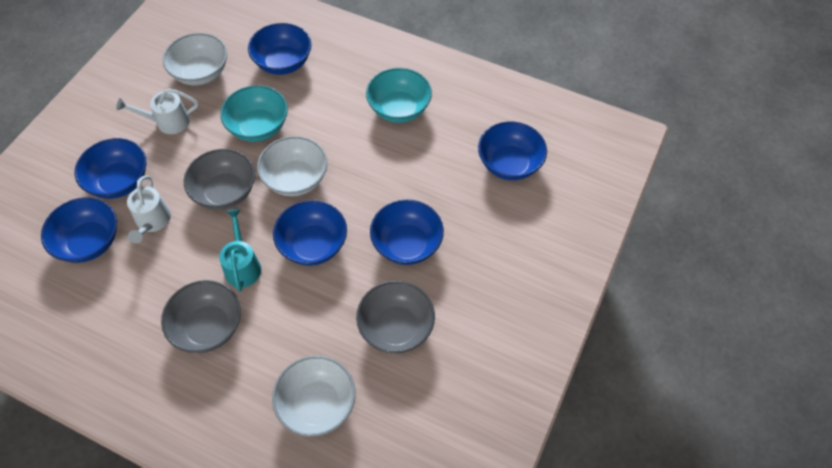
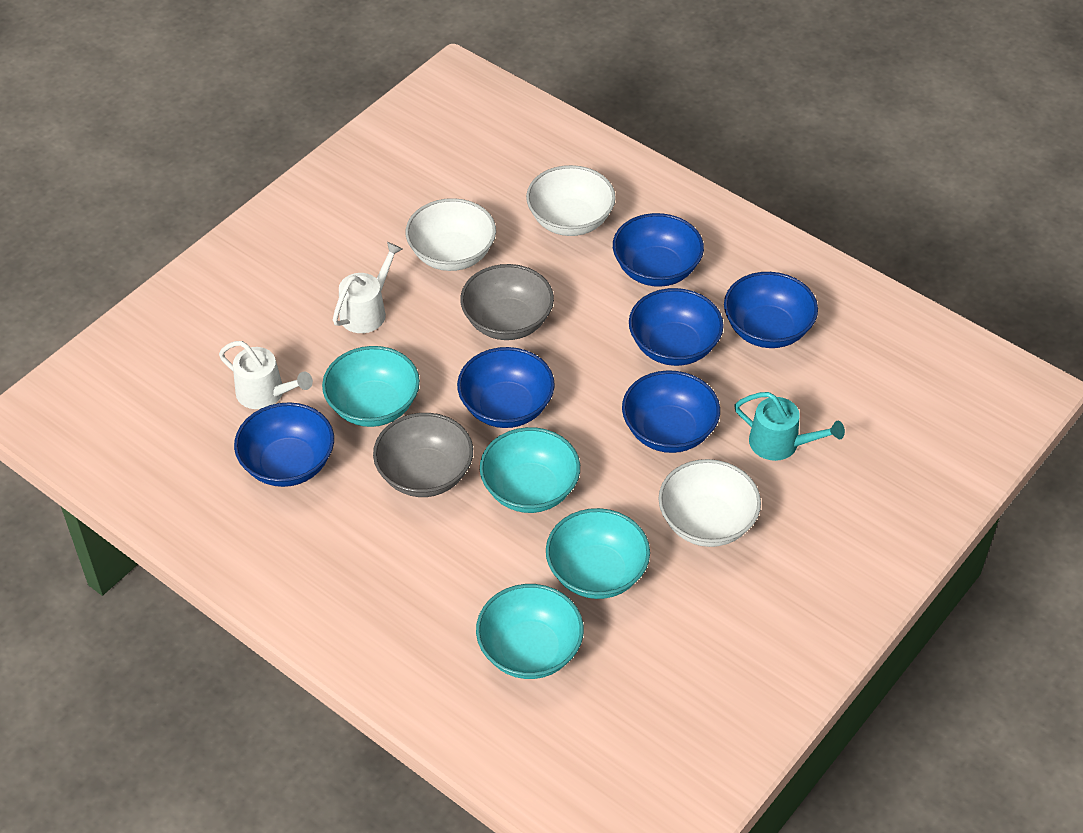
grey bowl: 3 -> 2
turquoise bowl: 2 -> 4

